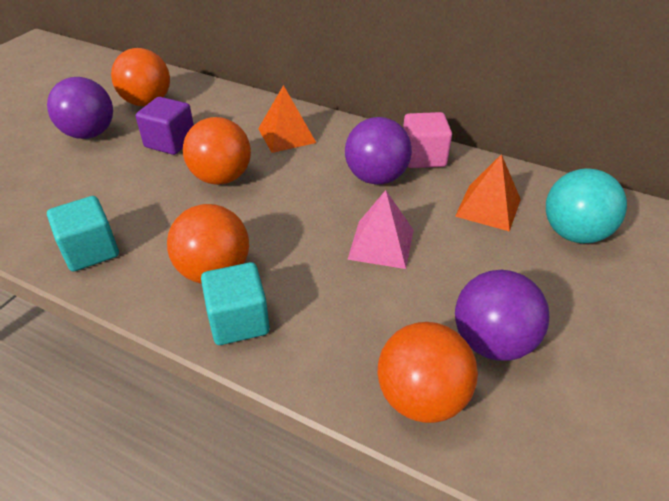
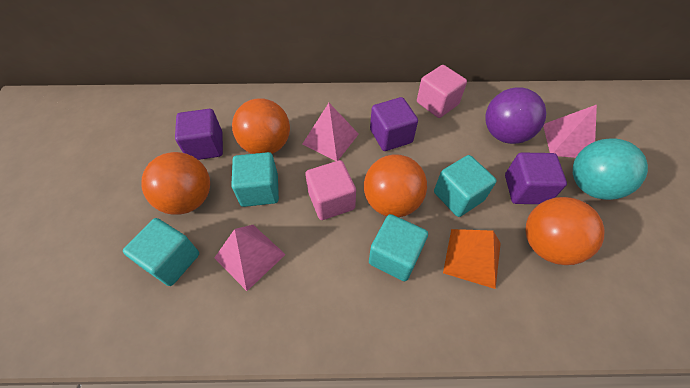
orange pyramid: 2 -> 1
pink cube: 1 -> 2
pink pyramid: 1 -> 3
purple ball: 3 -> 1
purple cube: 1 -> 3
turquoise cube: 2 -> 4

